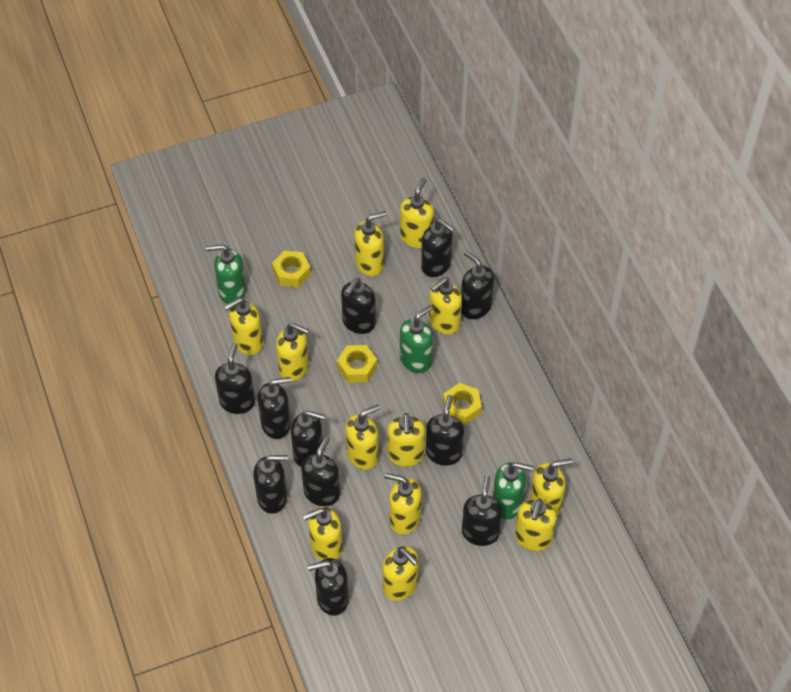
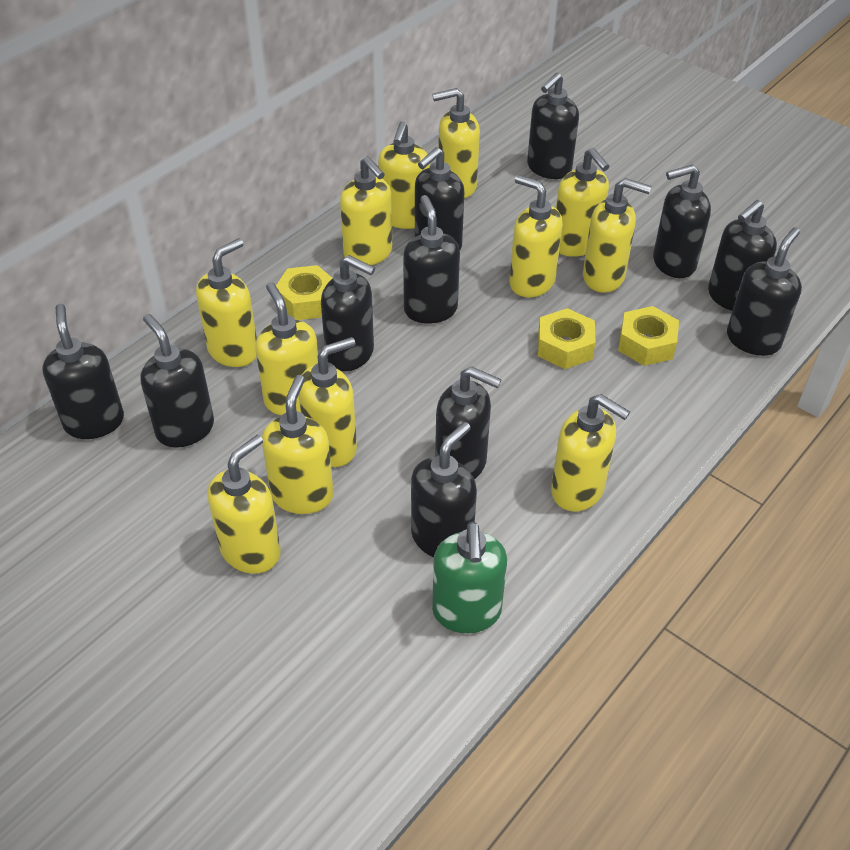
green soap dispenser: 3 -> 1

